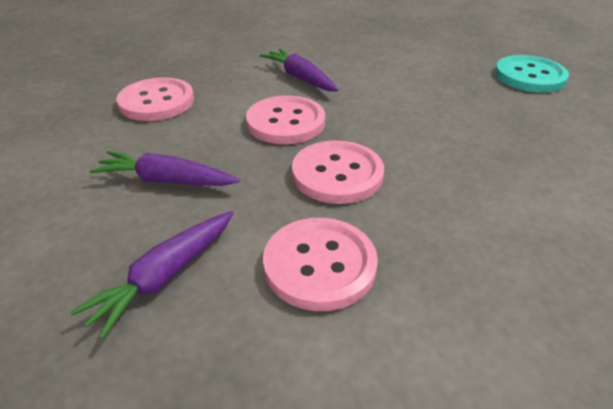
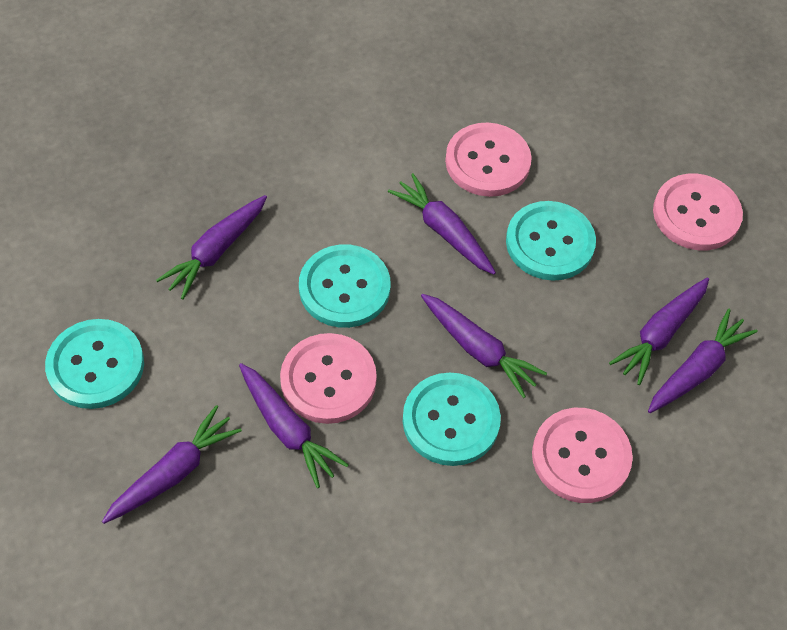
purple carrot: 3 -> 7
turquoise button: 1 -> 4

